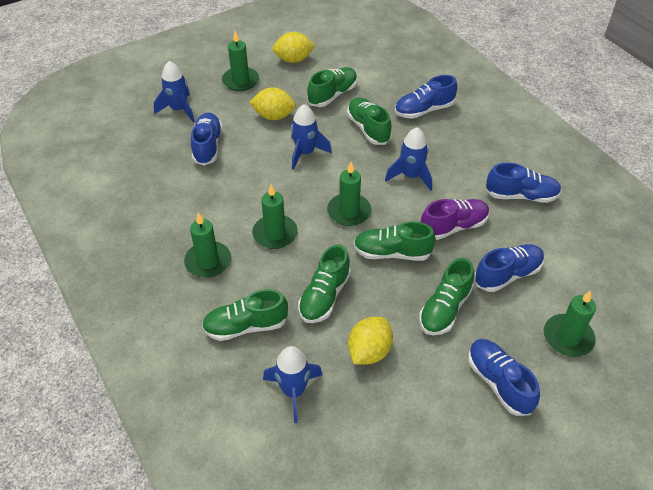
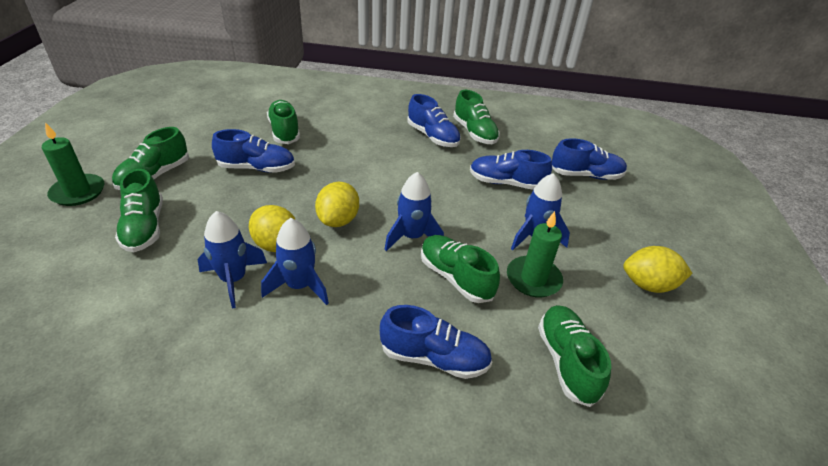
green candle: 5 -> 2
purple shoe: 1 -> 0

